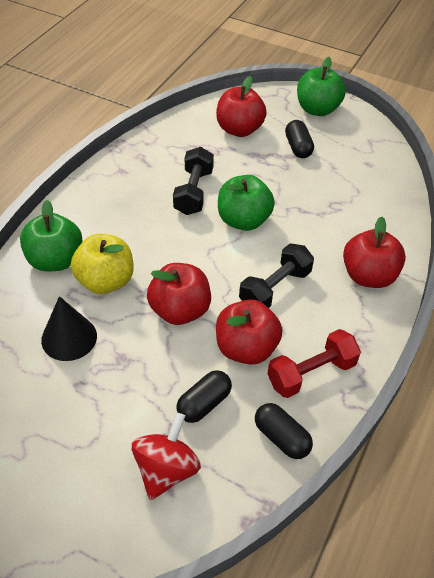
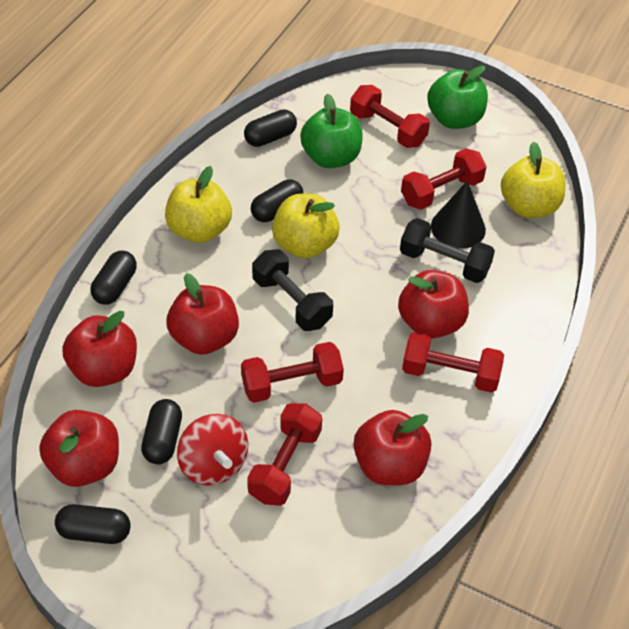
black capsule: 3 -> 5
green apple: 3 -> 2
red apple: 4 -> 5
red dumbbell: 1 -> 5
yellow apple: 1 -> 3

